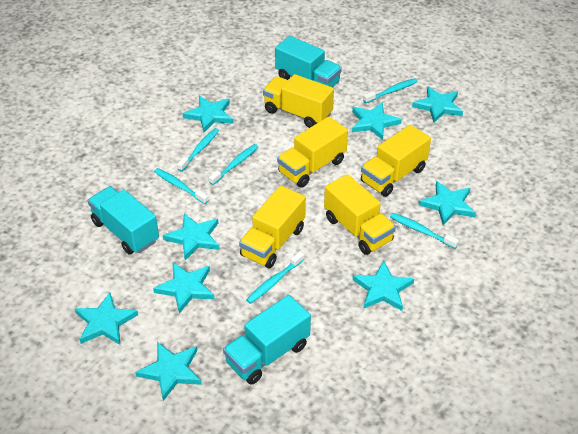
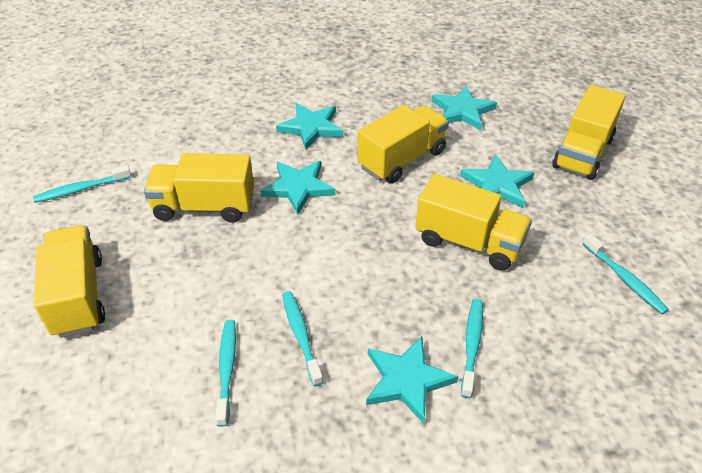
turquoise star: 9 -> 5
turquoise toothbrush: 6 -> 5
turquoise truck: 3 -> 0

